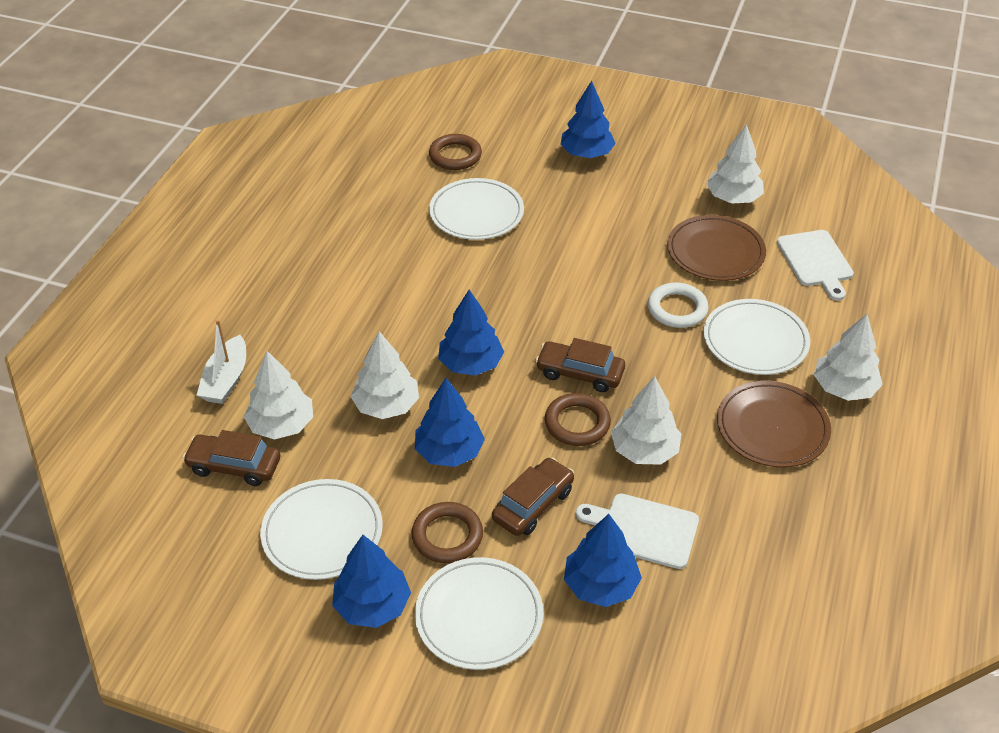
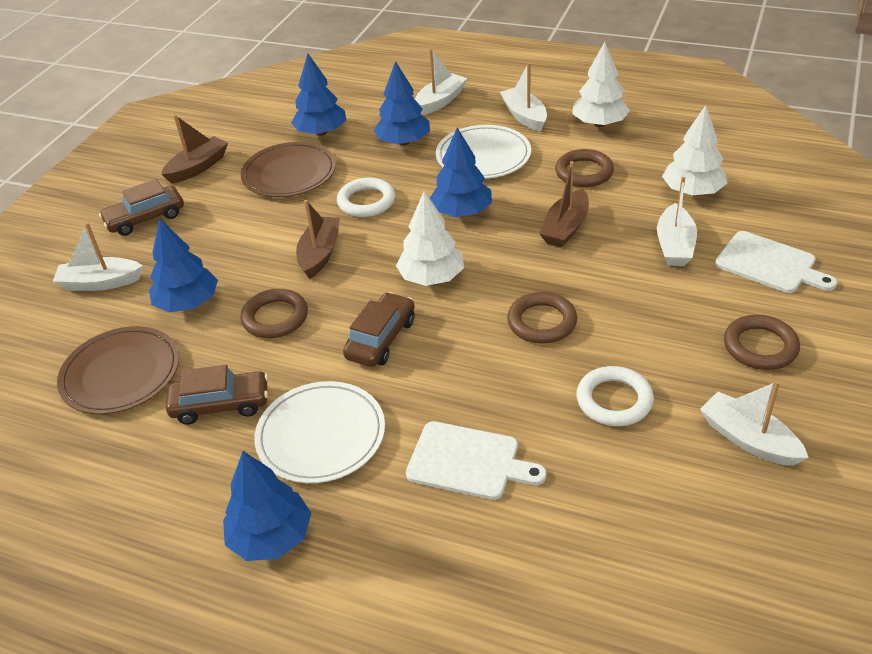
brown boat: 0 -> 3
brown ring: 3 -> 4
white boat: 1 -> 5
white plate: 4 -> 2
white ring: 1 -> 2
white tree: 5 -> 3

